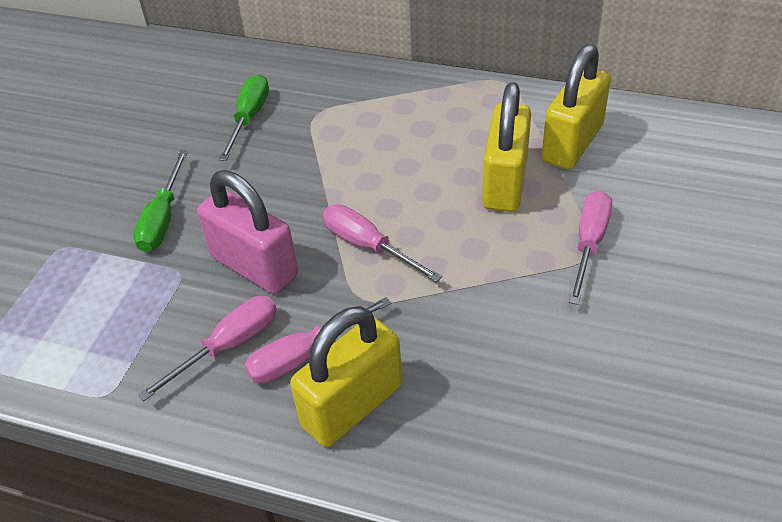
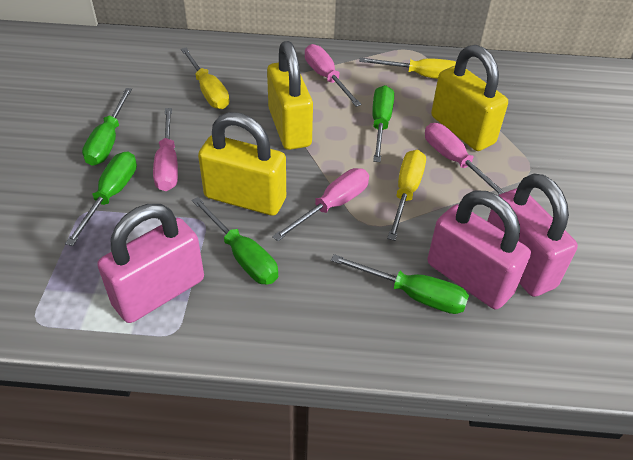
green screwdriver: 2 -> 5
pink padlock: 1 -> 3
yellow screwdriver: 0 -> 3

